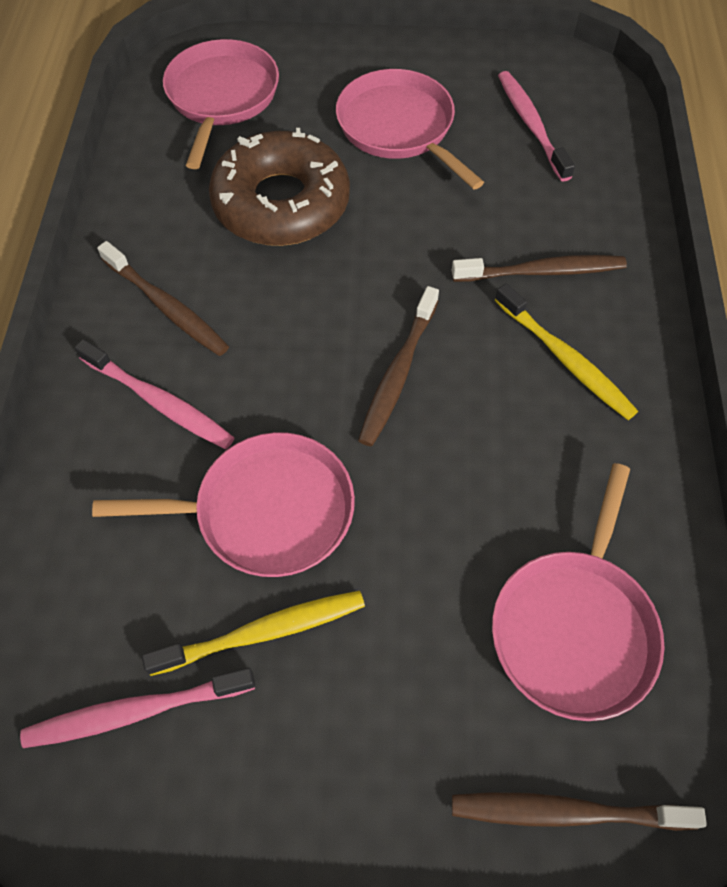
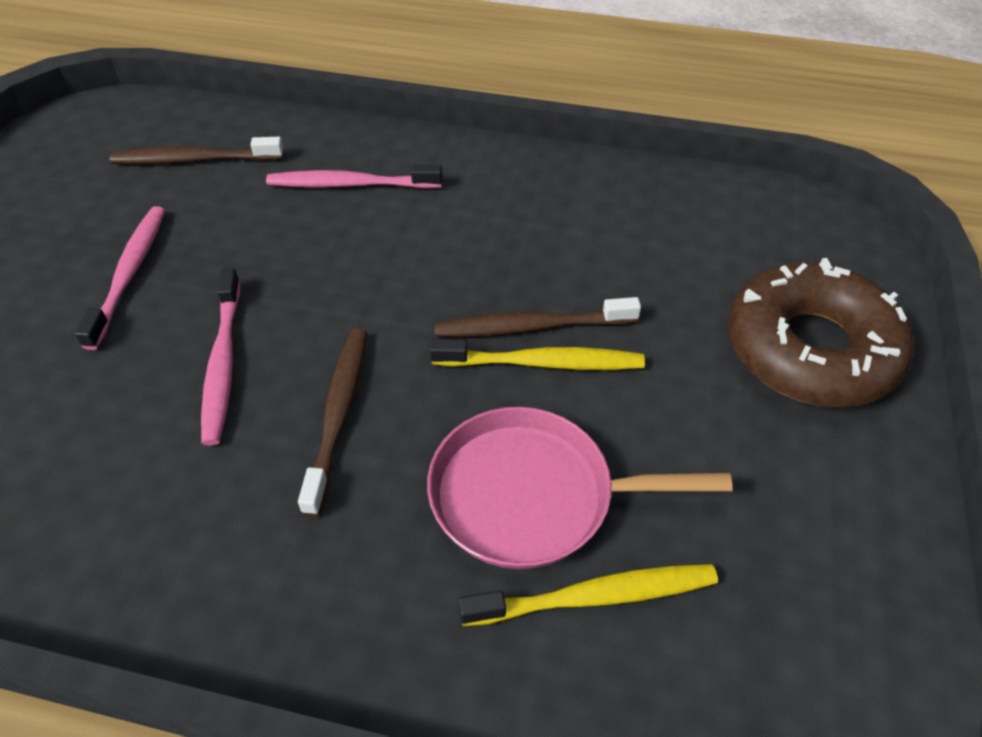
brown toothbrush: 4 -> 3
pink pan: 4 -> 1

